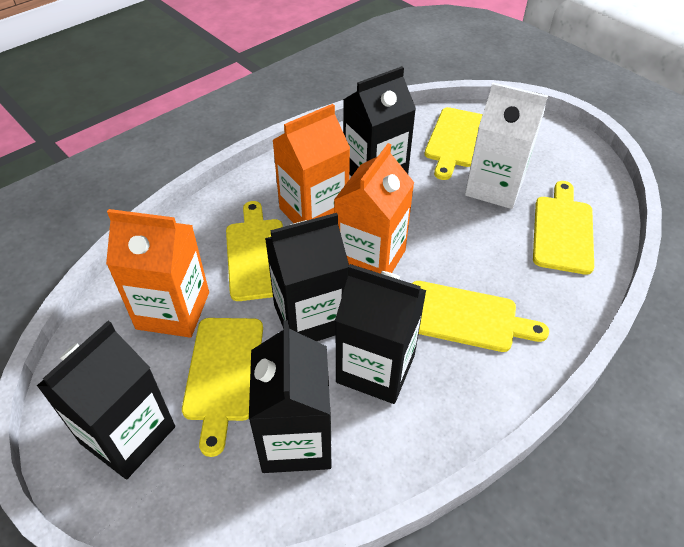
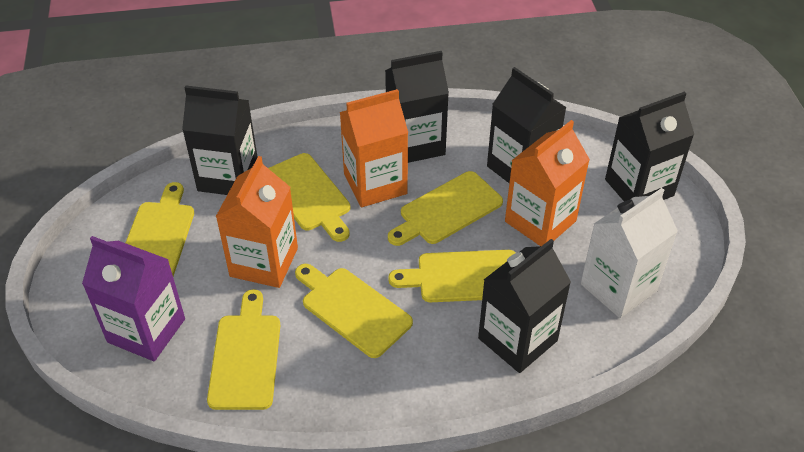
purple carton: 0 -> 1
yellow cutting board: 5 -> 6

